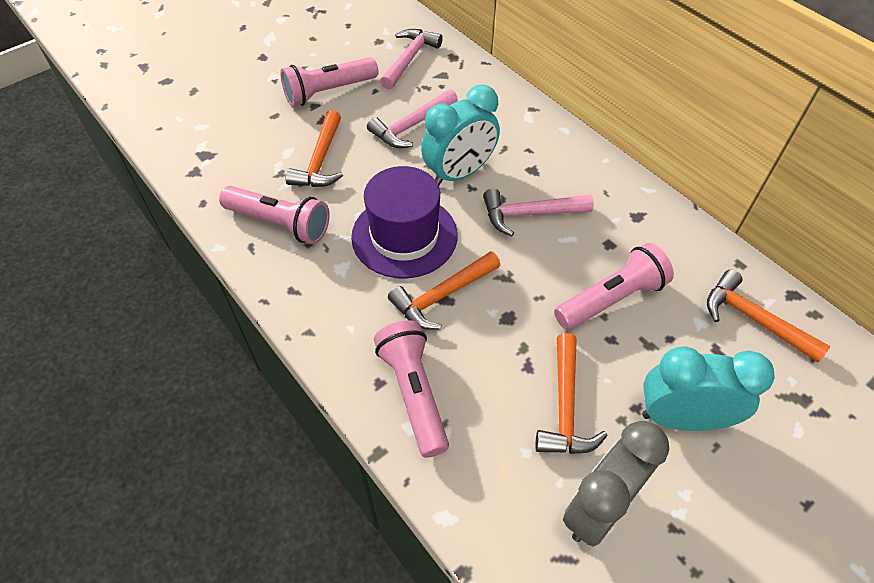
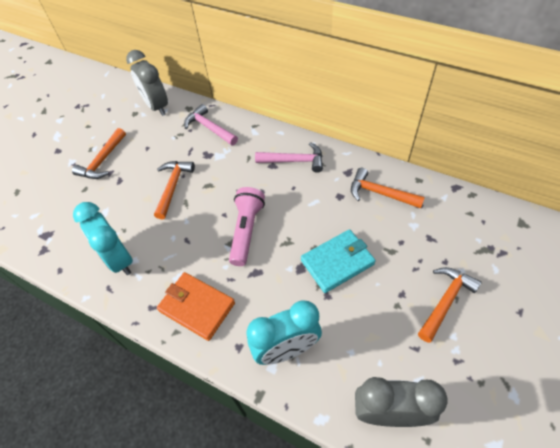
grey clock: 1 -> 2
orange wallet: 0 -> 1
pink flashlight: 4 -> 1
pink hammer: 3 -> 2
purple hat: 1 -> 0
turquoise wallet: 0 -> 1

